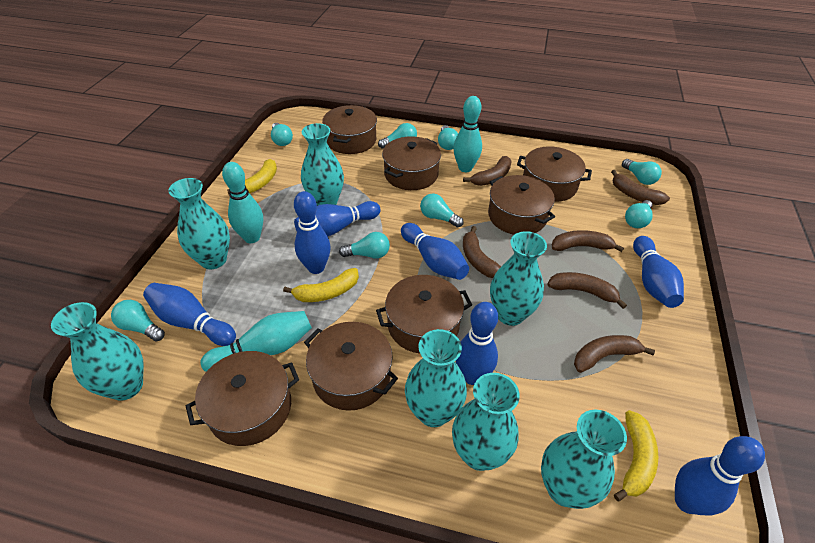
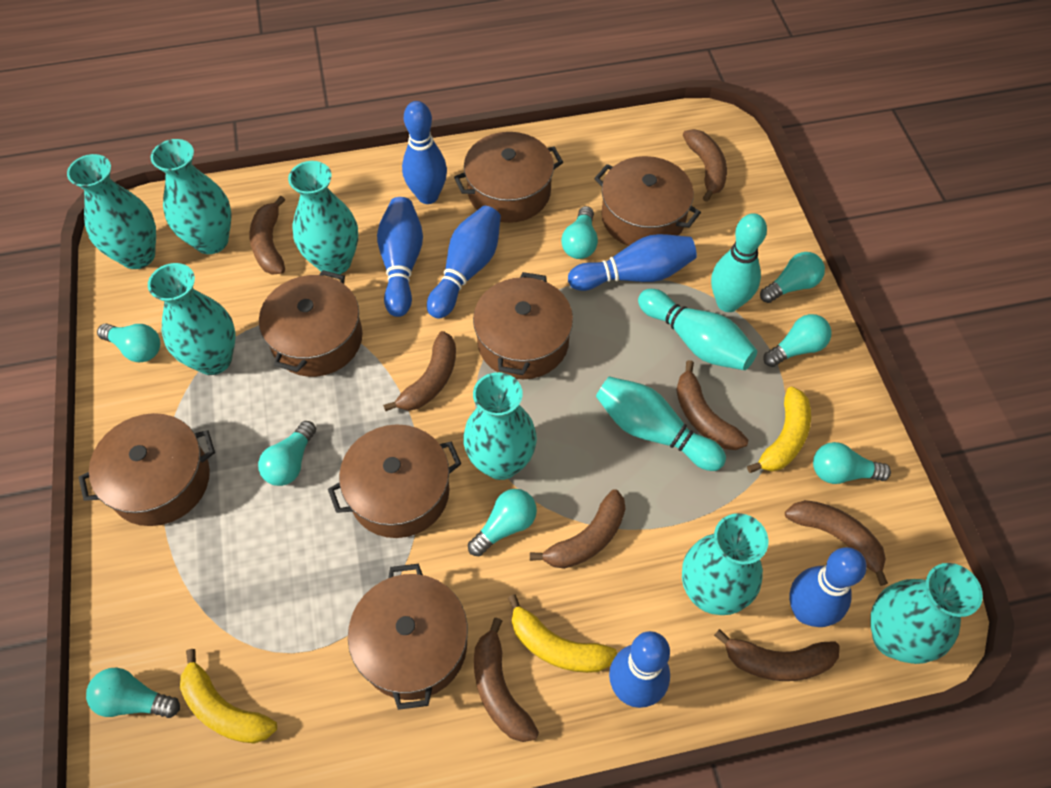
blue bowling pin: 7 -> 6
brown banana: 6 -> 8

